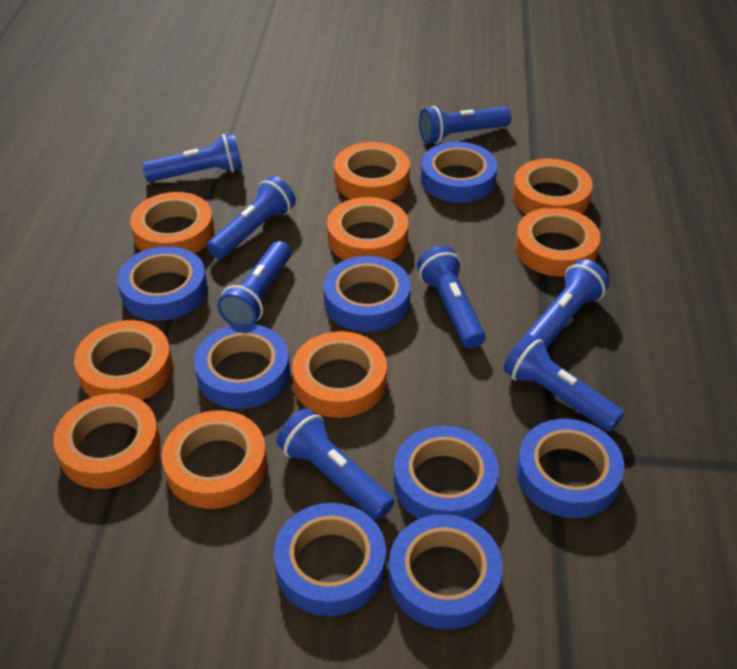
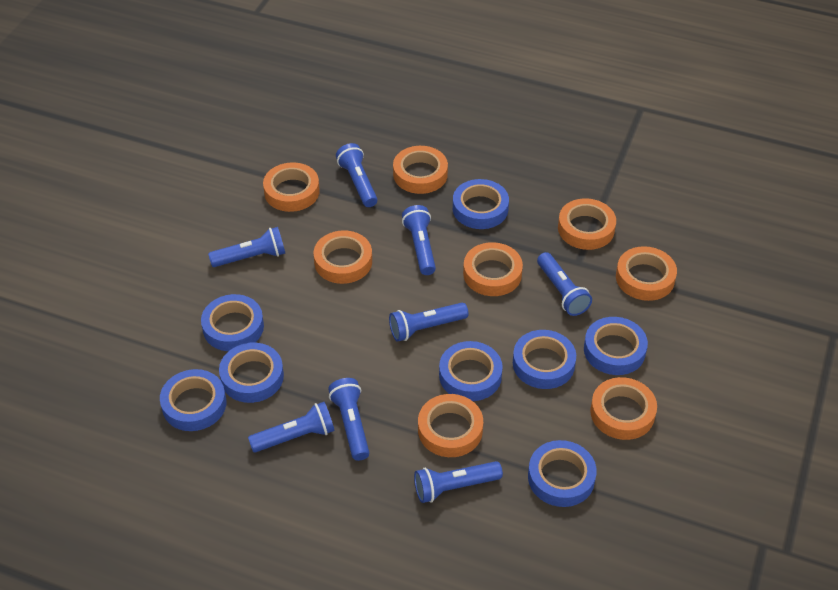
orange tape: 9 -> 8

